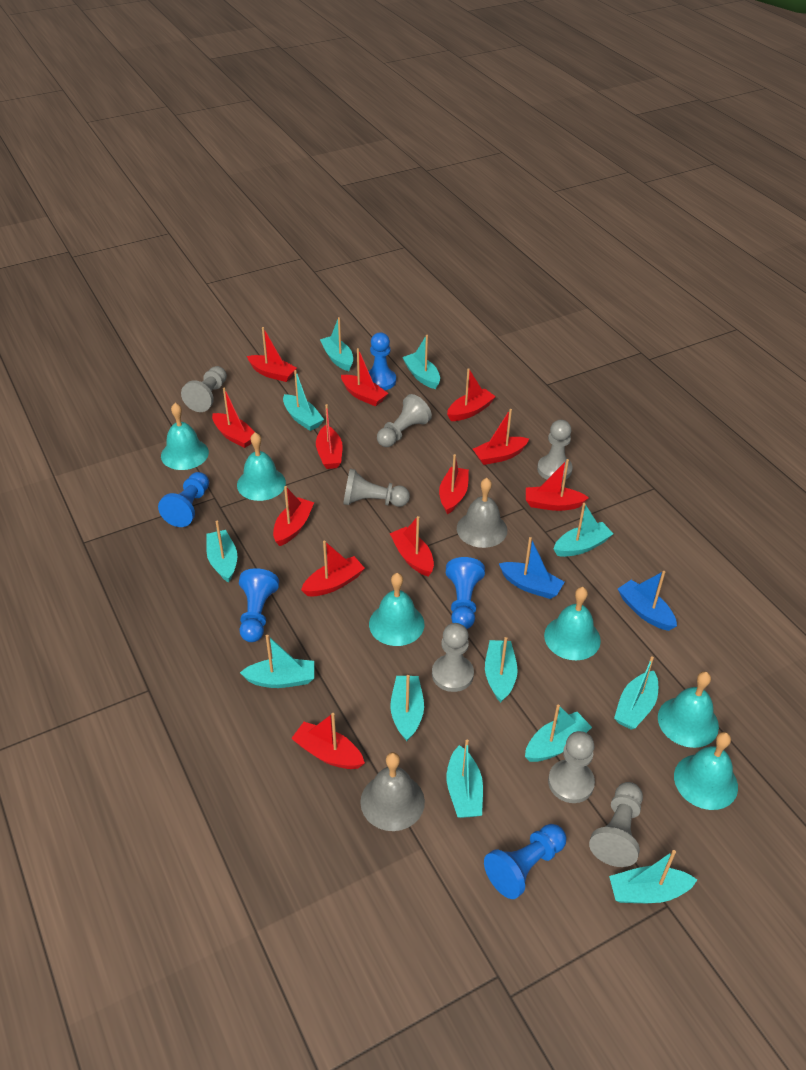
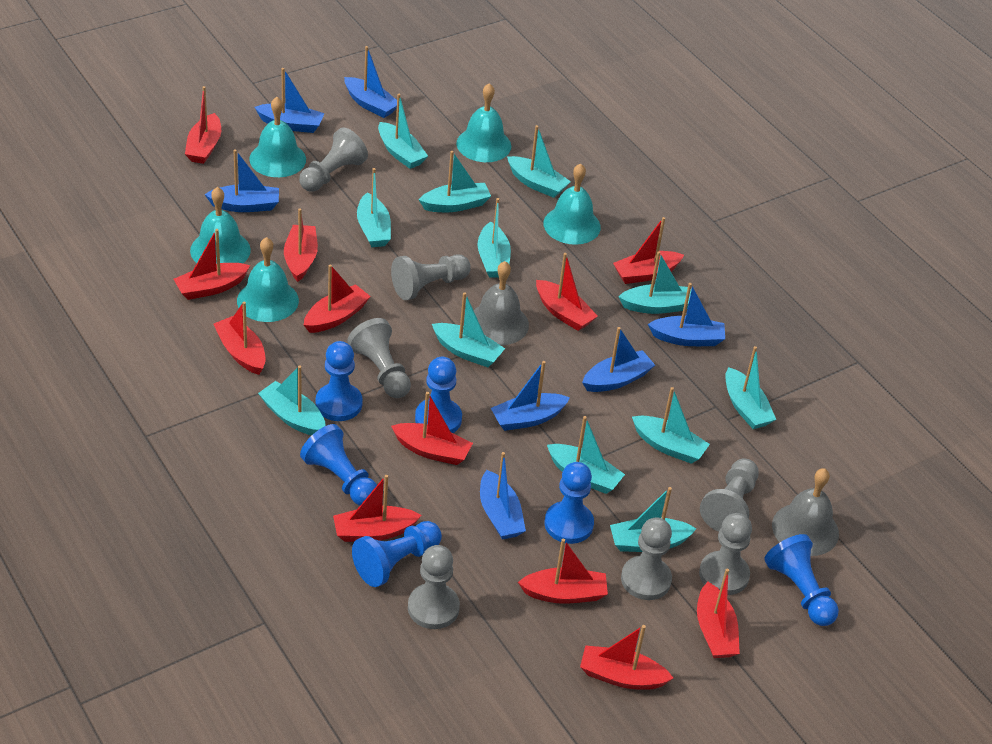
blue boat: 2 -> 7
blue pawn: 5 -> 6
turquoise bell: 6 -> 5

